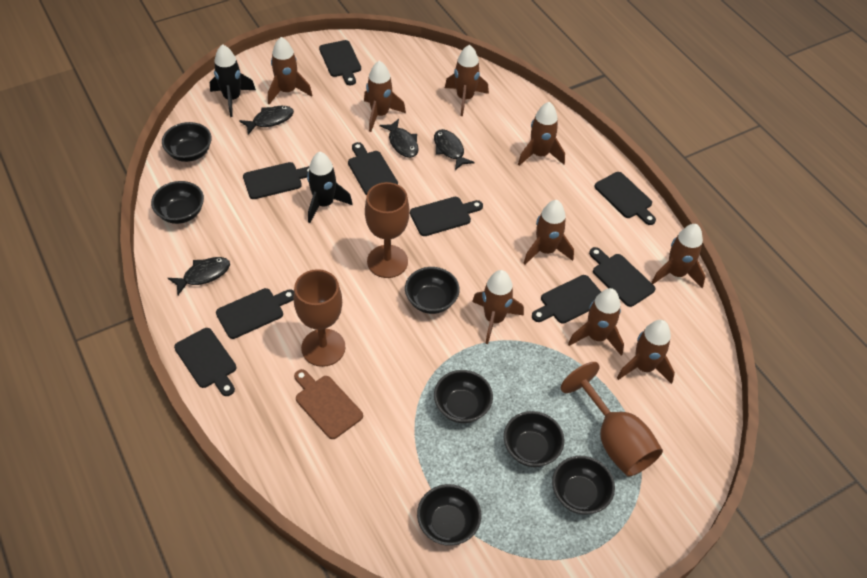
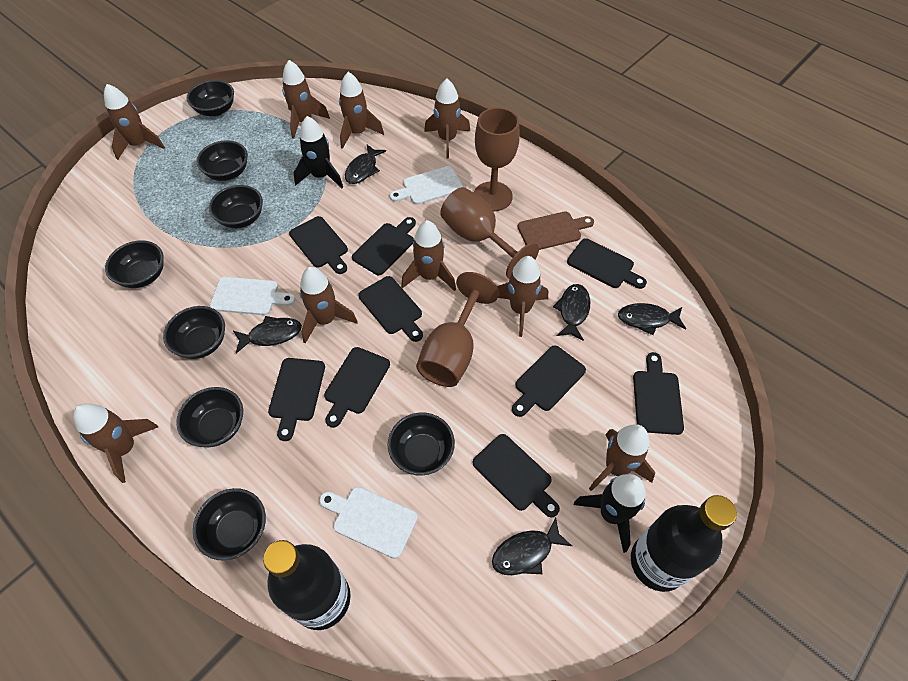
black bottle: 0 -> 2
black bowl: 7 -> 8
black fish: 4 -> 5
white cutting board: 0 -> 3

